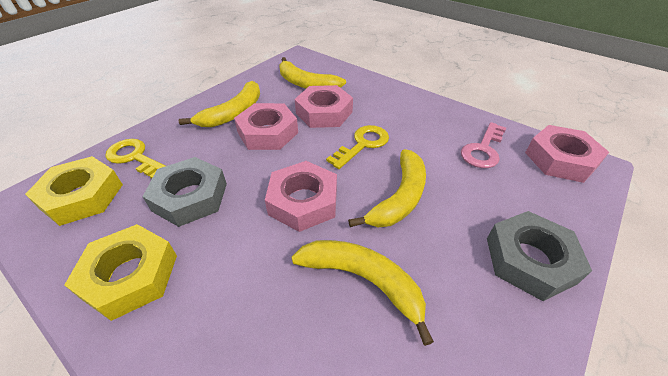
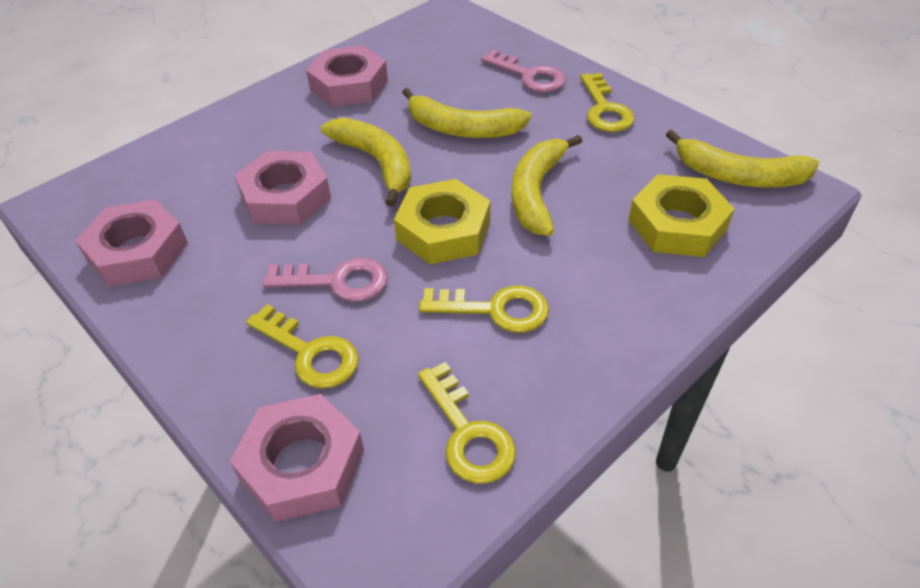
grey nut: 2 -> 0
pink key: 1 -> 2
yellow key: 2 -> 4

